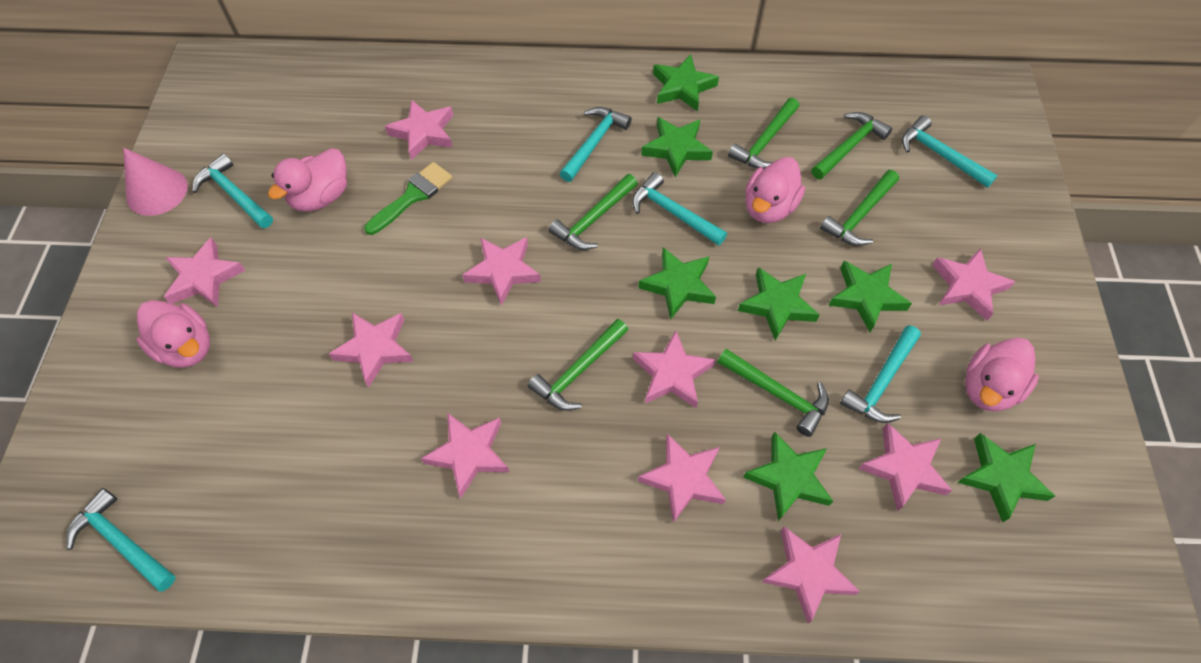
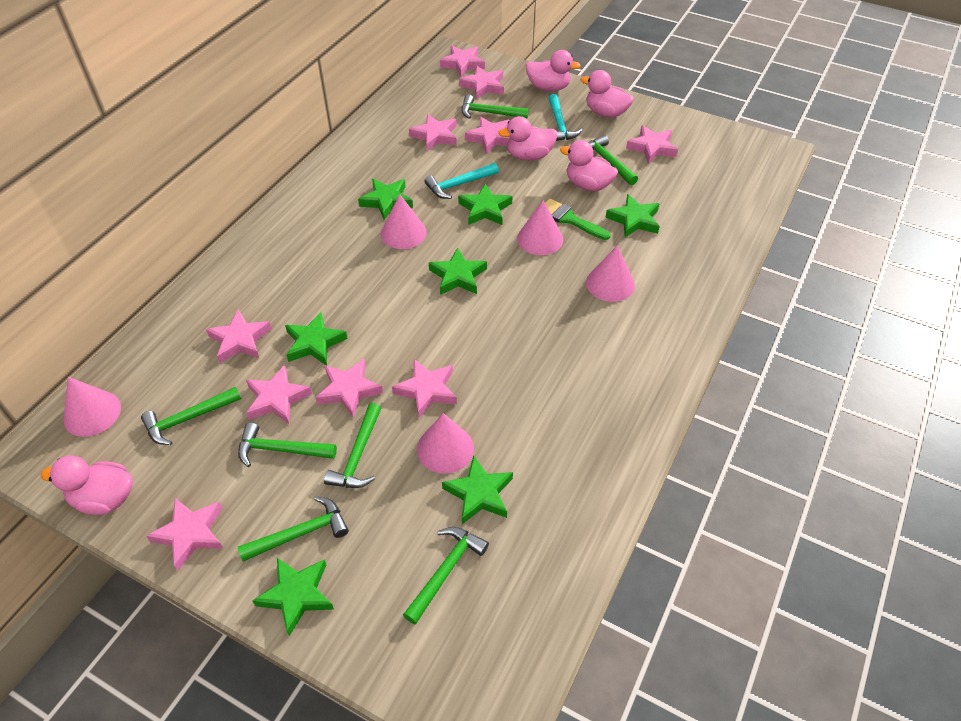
green hammer: 6 -> 7
pink cone: 1 -> 5
pink duck: 4 -> 5
turquoise hammer: 6 -> 2

